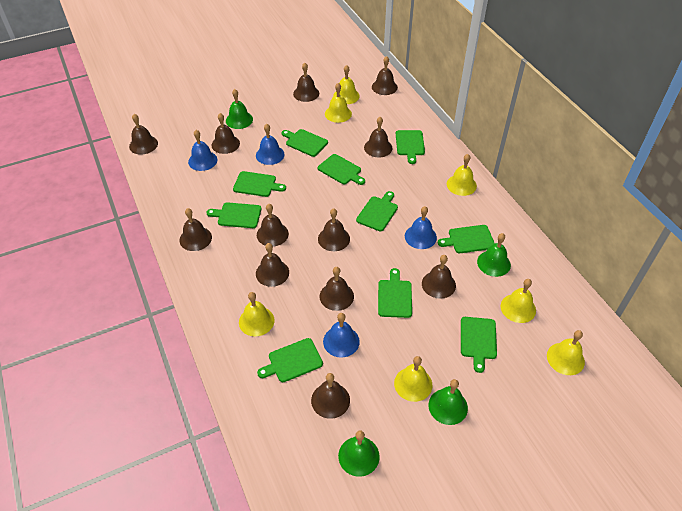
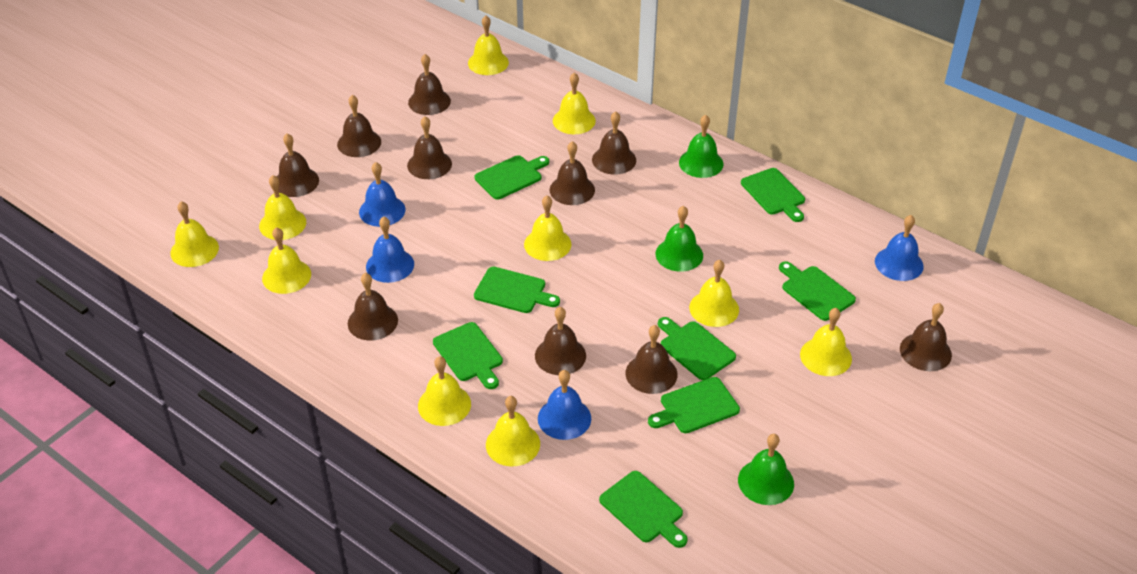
brown bell: 12 -> 10
green bell: 4 -> 3
green cutting board: 10 -> 8
yellow bell: 7 -> 10

